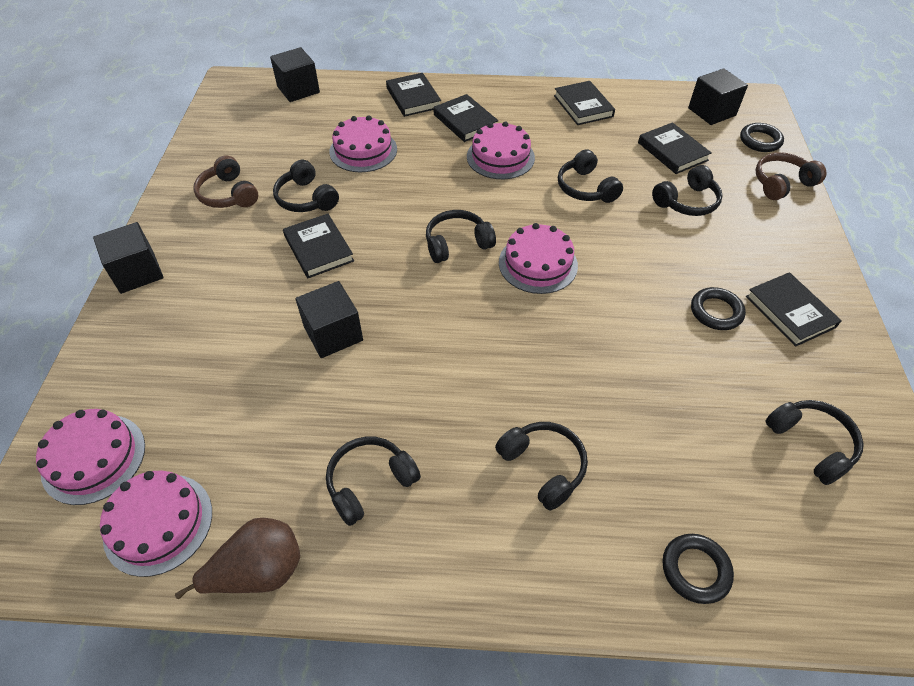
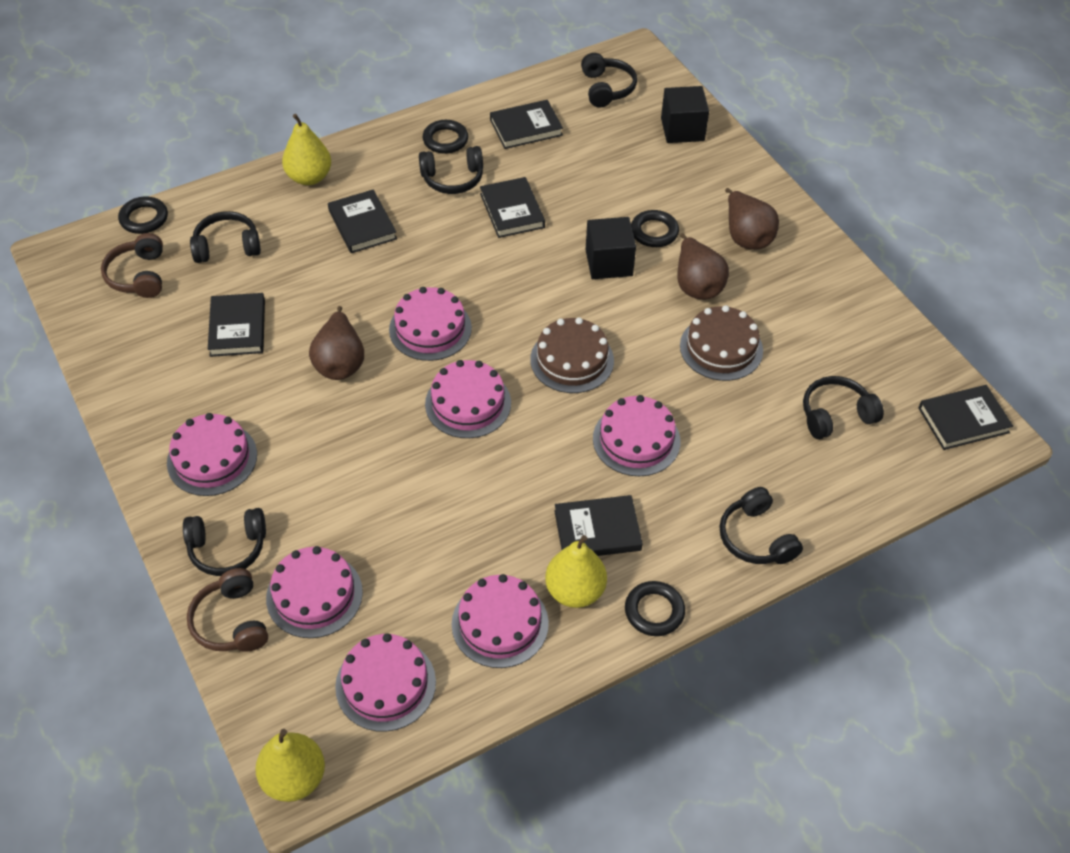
black cube: 4 -> 2
black headphones: 7 -> 6
black ring: 3 -> 4
brown cake: 0 -> 2
brown pear: 1 -> 3
pink cake: 5 -> 7
yellow pear: 0 -> 3

